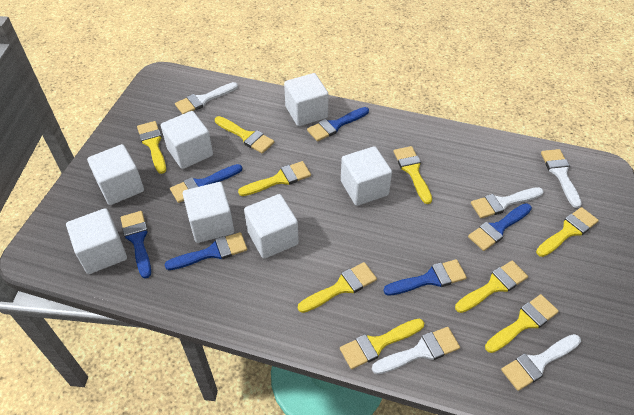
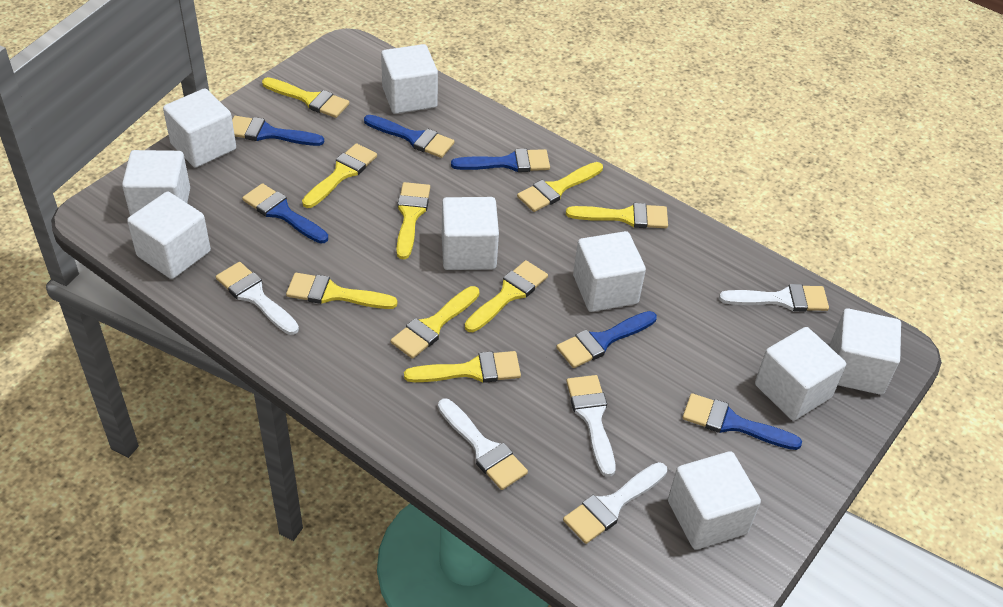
white cube: 7 -> 9

